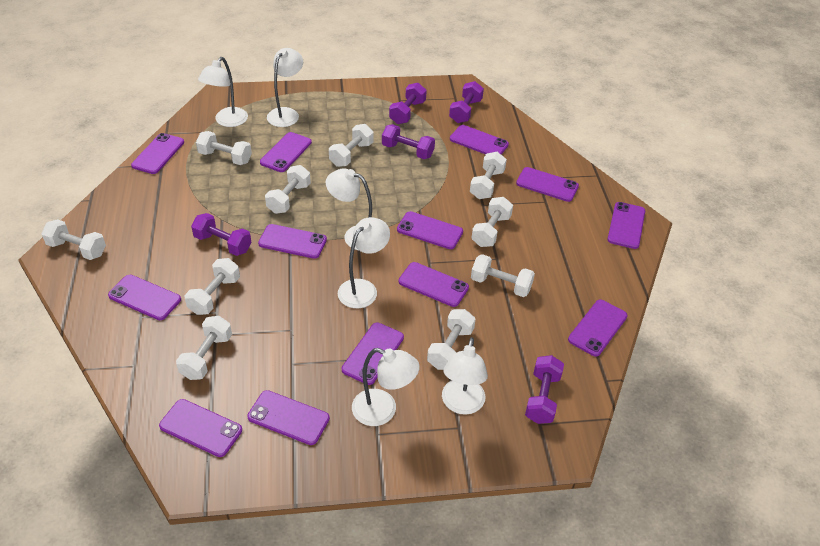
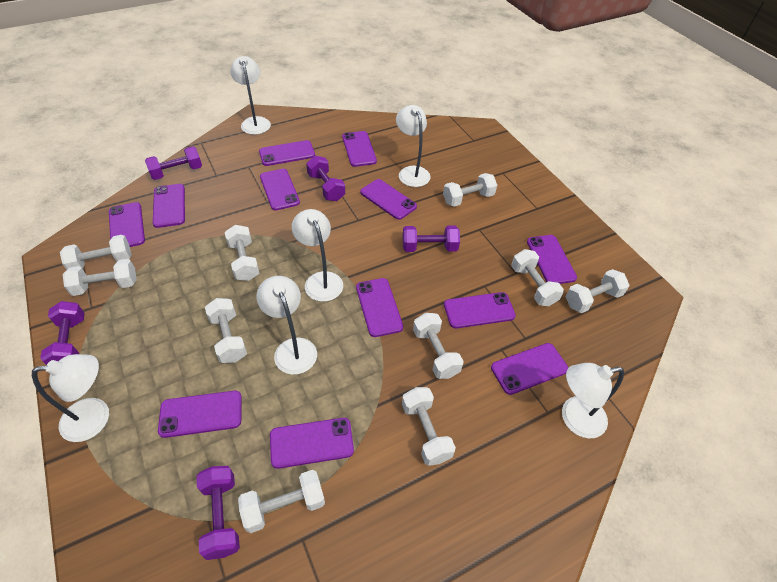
purple phone: 13 -> 12

